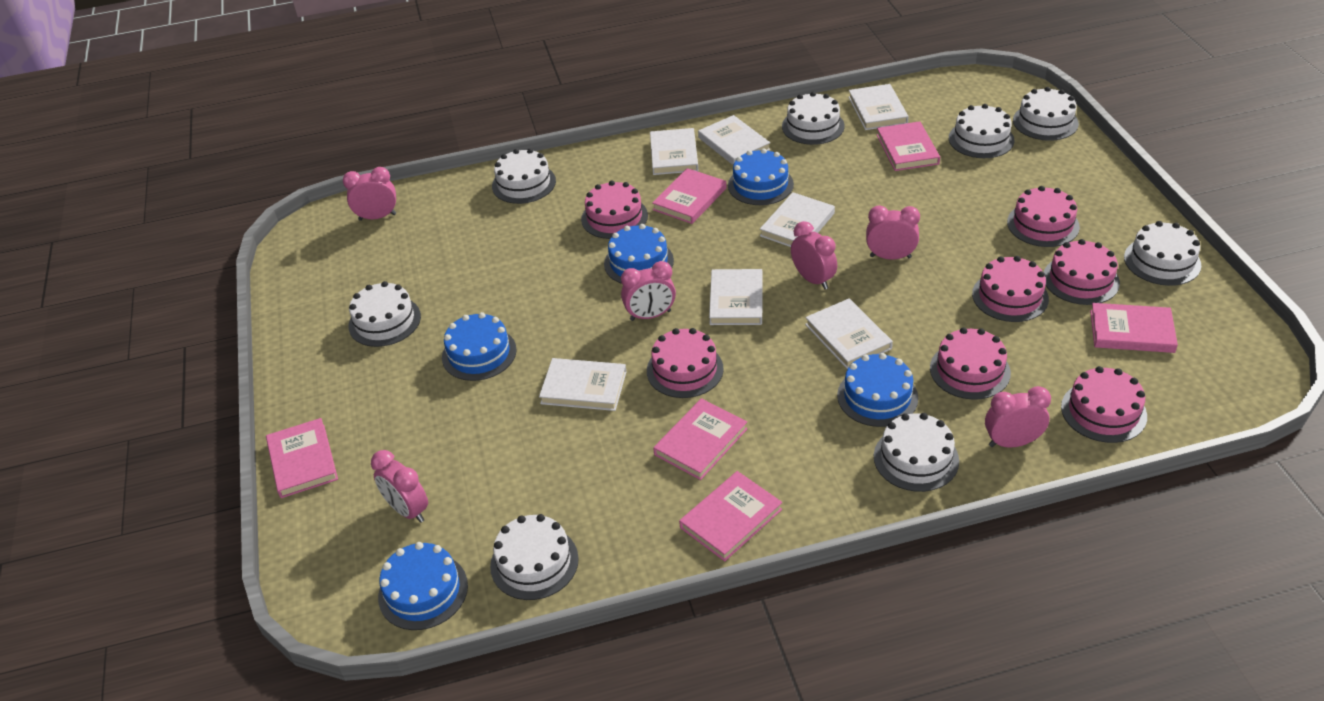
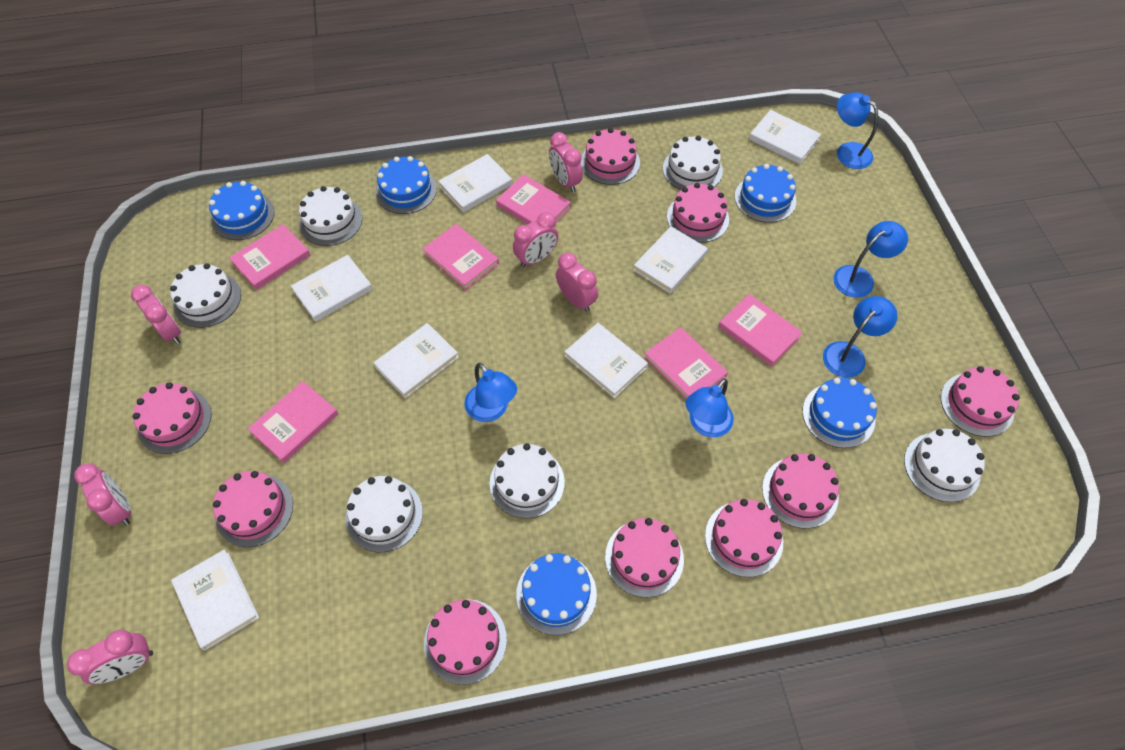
blue lamp: 0 -> 5
pink cake: 7 -> 9
white cake: 8 -> 6

